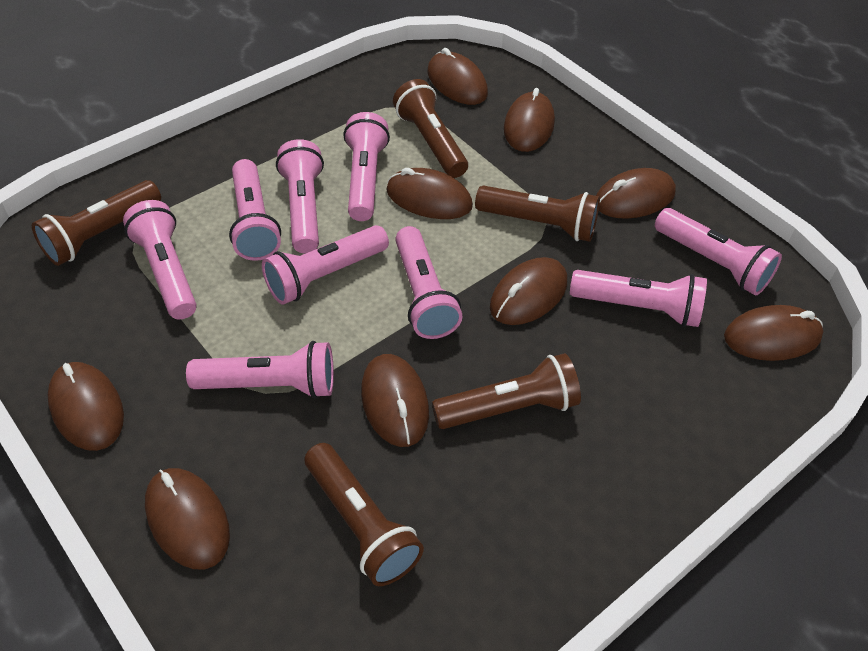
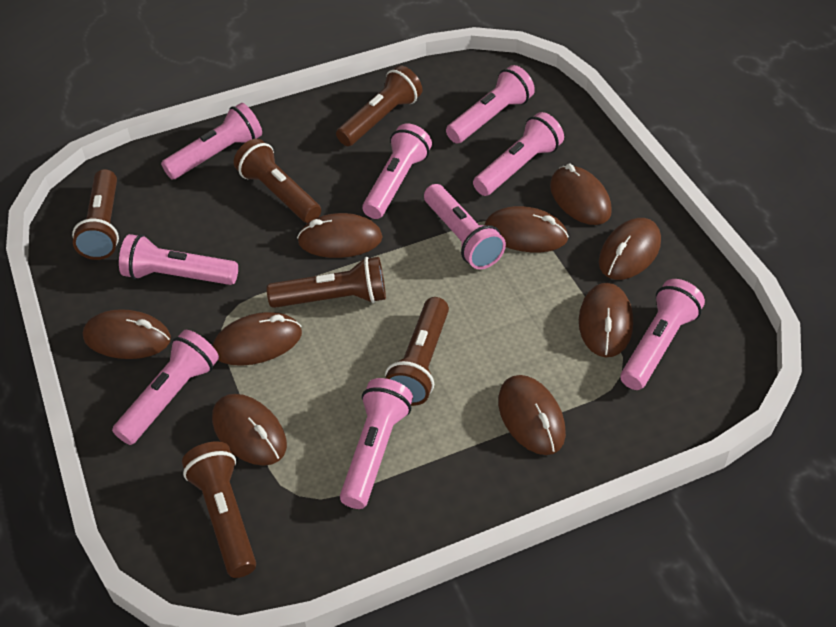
brown flashlight: 5 -> 6

